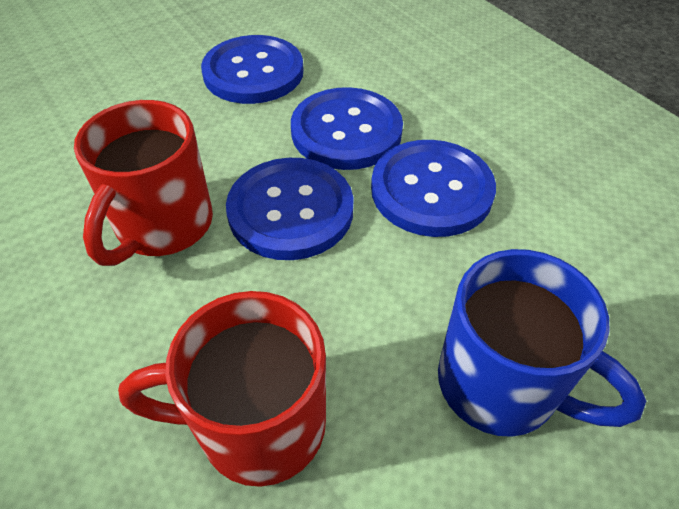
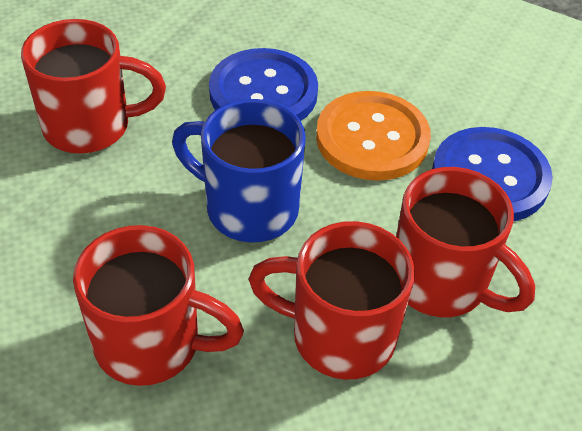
blue button: 4 -> 2
orange button: 0 -> 1
red mug: 2 -> 4

